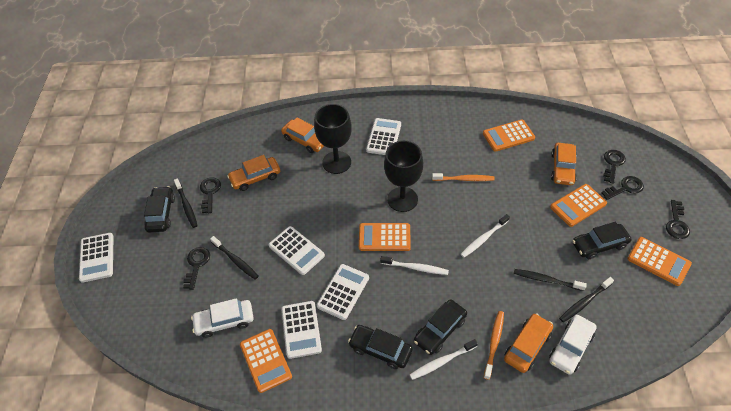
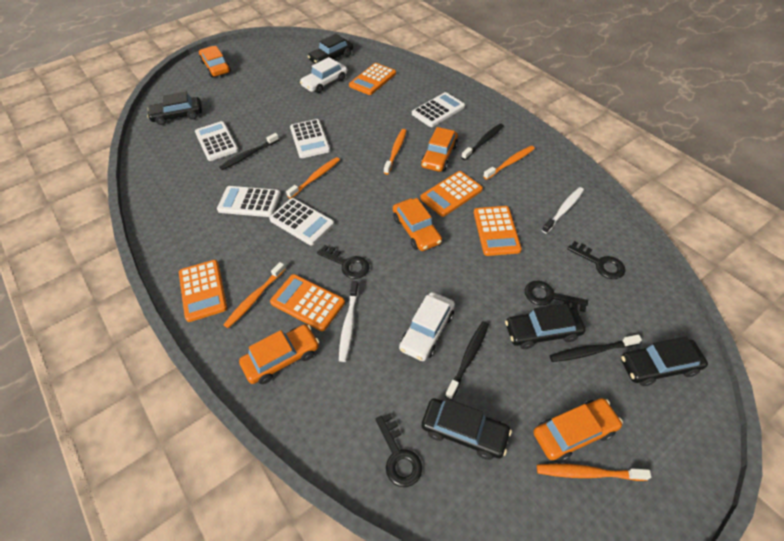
black car: 4 -> 5
black goblet: 2 -> 0
black key: 5 -> 4
orange car: 4 -> 5
orange toothbrush: 2 -> 5
white toothbrush: 3 -> 2

